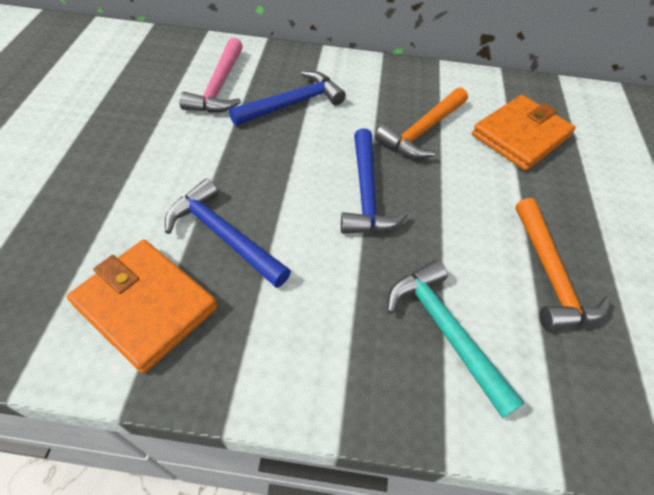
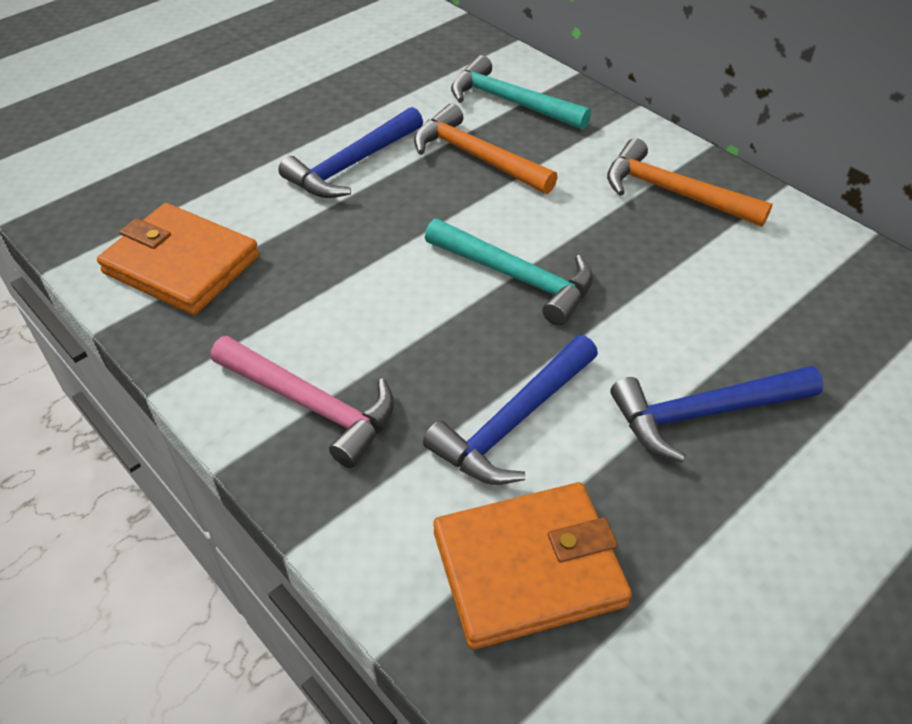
turquoise hammer: 1 -> 2

